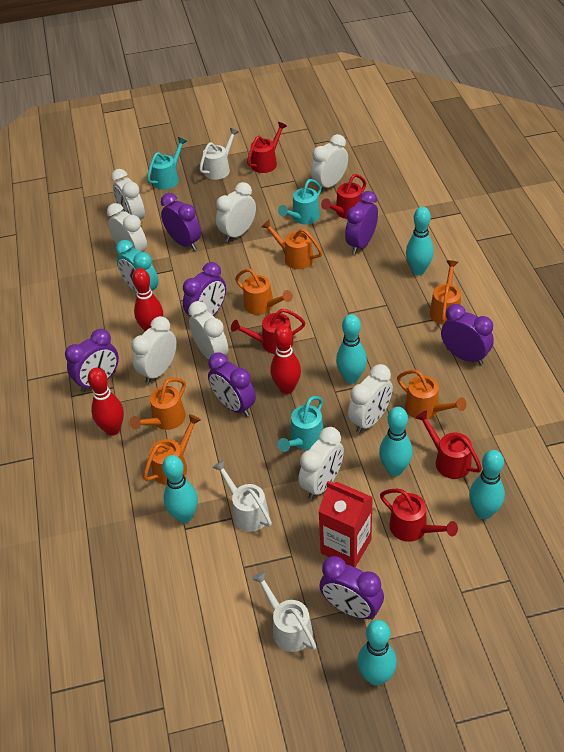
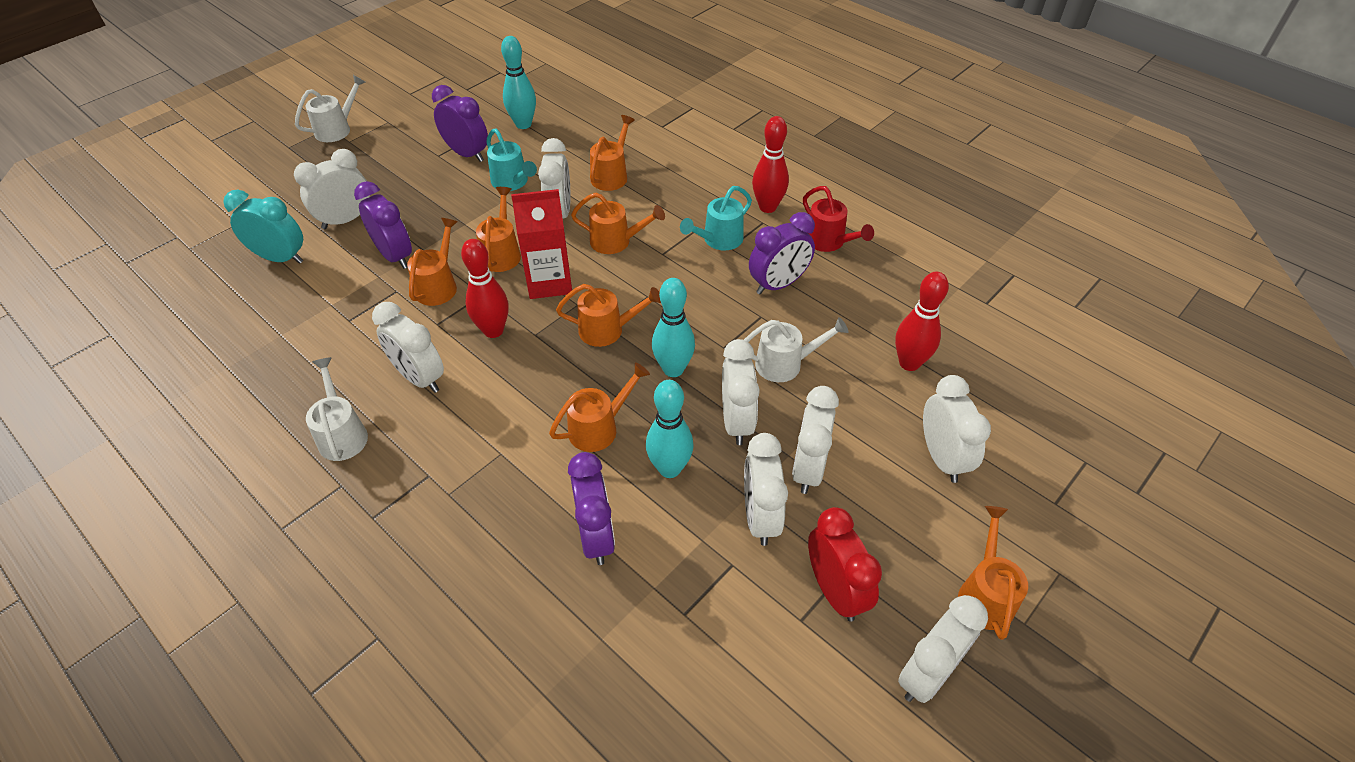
orange watering can: 6 -> 7
purple clock: 7 -> 4
red clock: 0 -> 1
red watering can: 5 -> 1
turquoise bowling pin: 6 -> 3
turquoise watering can: 3 -> 2

